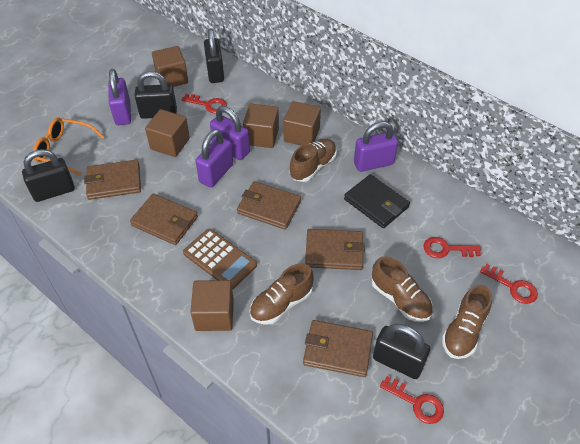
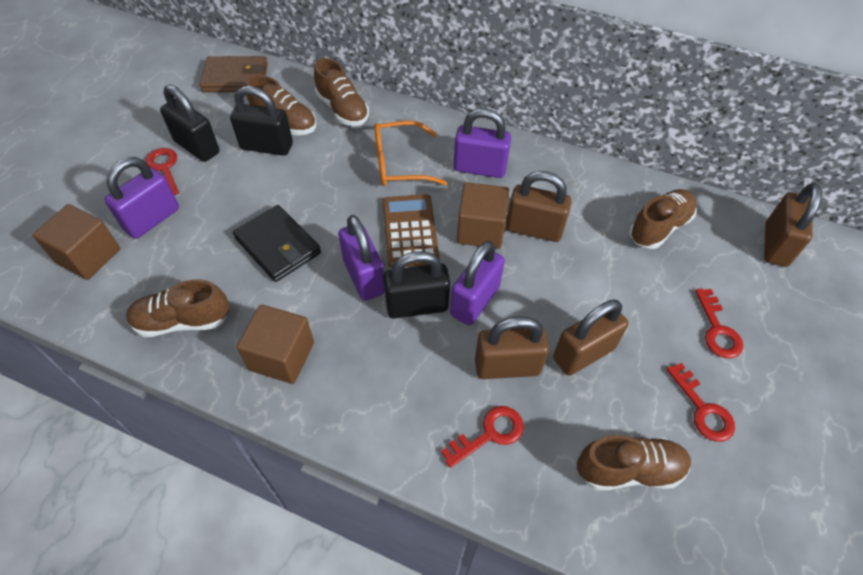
black padlock: 4 -> 3
brown cube: 5 -> 3
brown padlock: 0 -> 4
brown shoe: 4 -> 5
brown wallet: 5 -> 1

